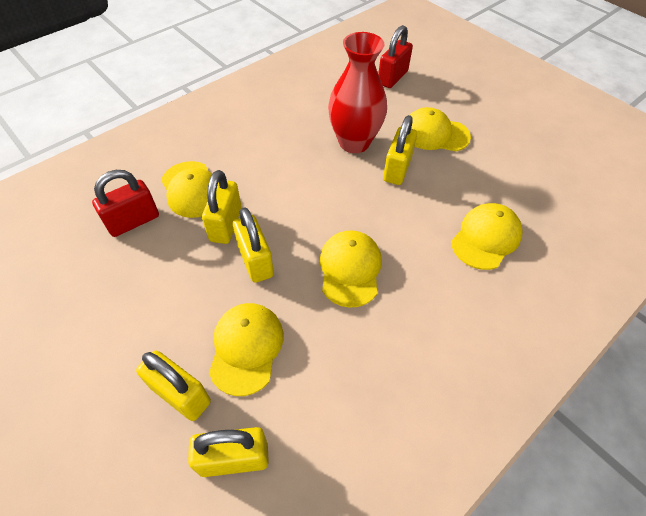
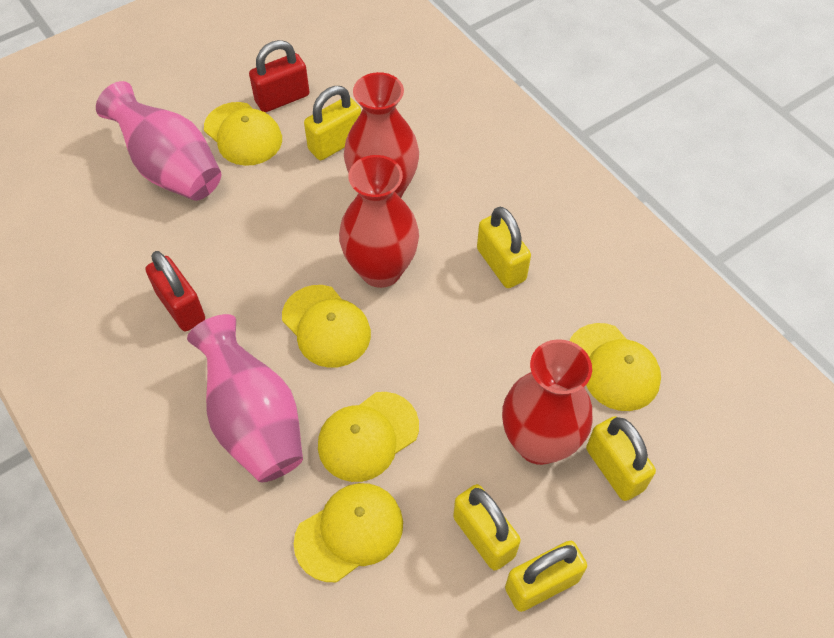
pink vase: 0 -> 2
red vase: 1 -> 3

